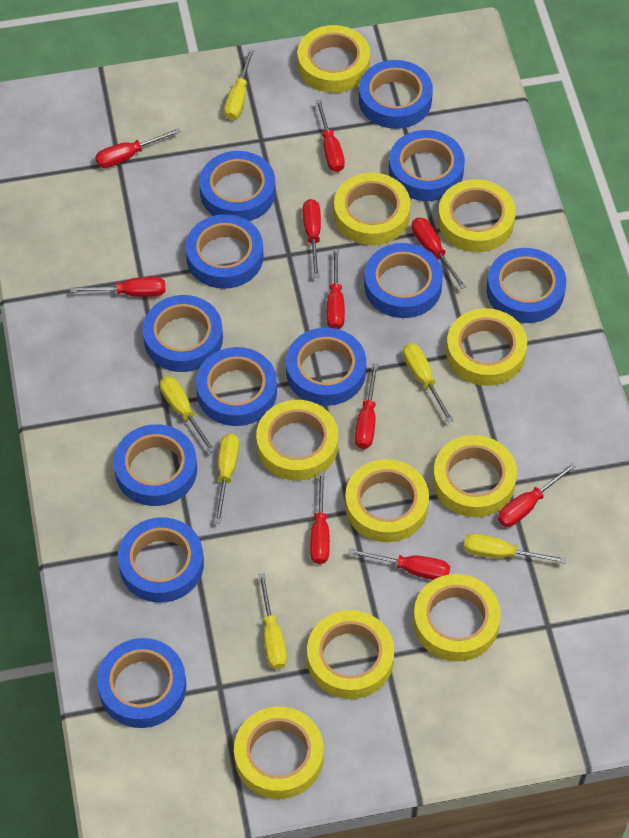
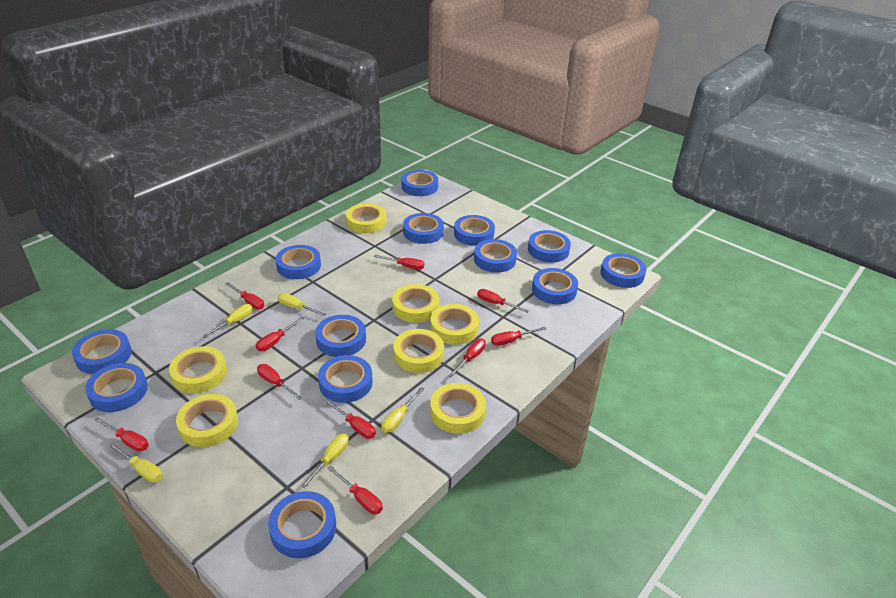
blue tape: 12 -> 13
yellow screwdriver: 6 -> 5
yellow tape: 10 -> 7

